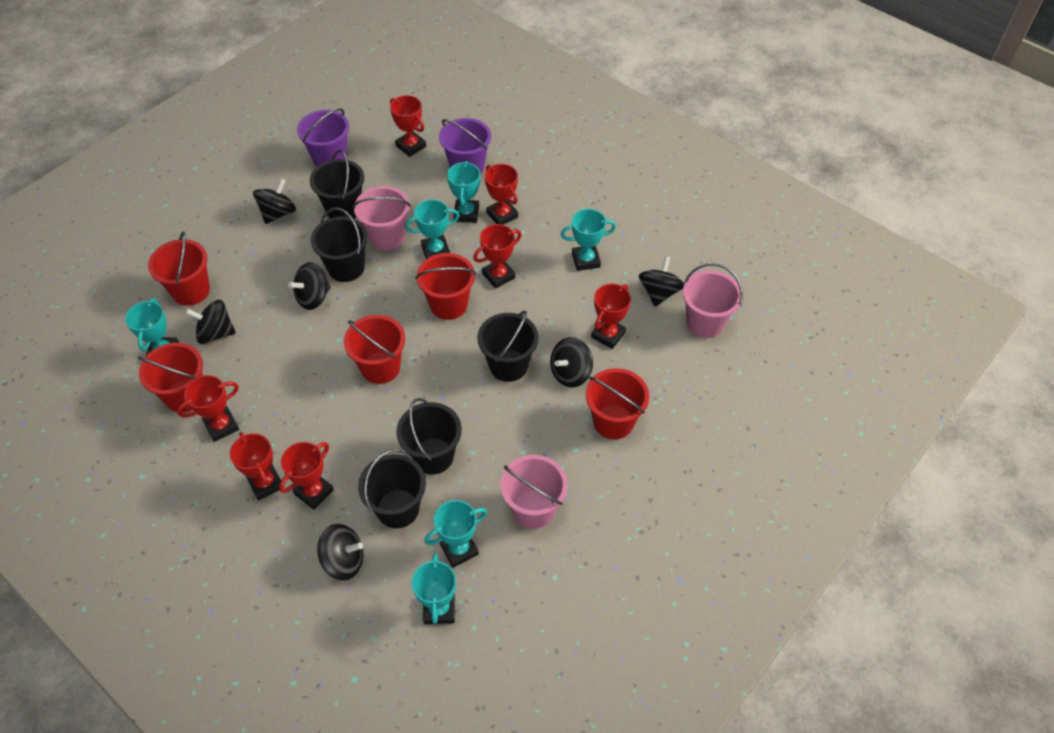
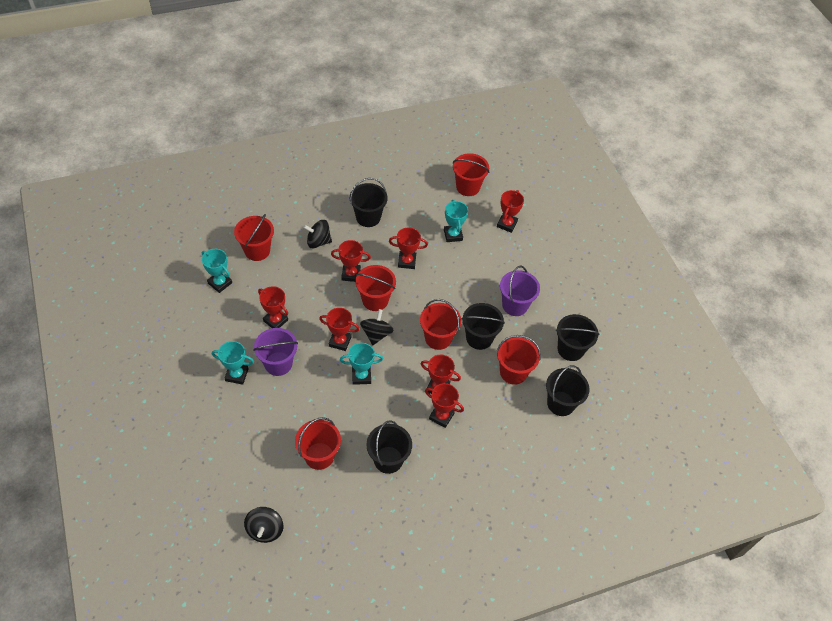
black spinning top: 6 -> 3
pink bucket: 3 -> 0
red bucket: 5 -> 6
turquoise trophy: 6 -> 4

